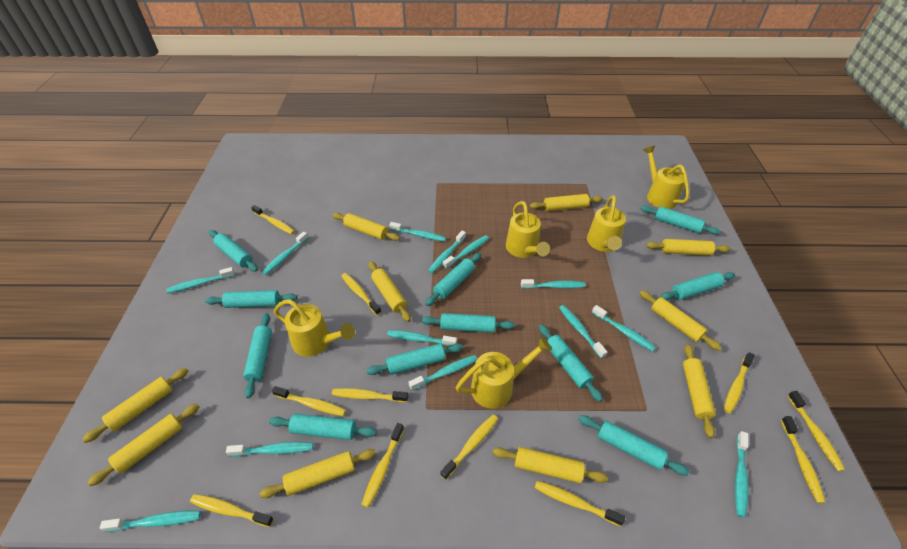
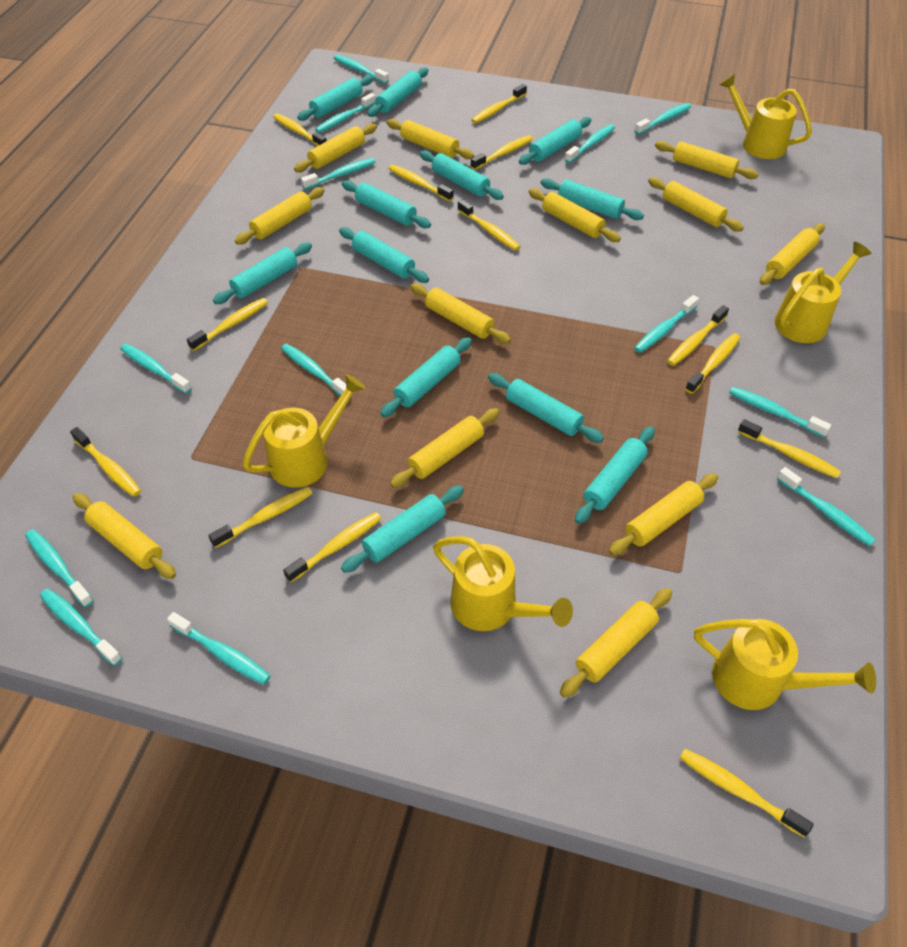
turquoise rolling pin: 11 -> 12
yellow rolling pin: 10 -> 12
yellow toothbrush: 11 -> 13

